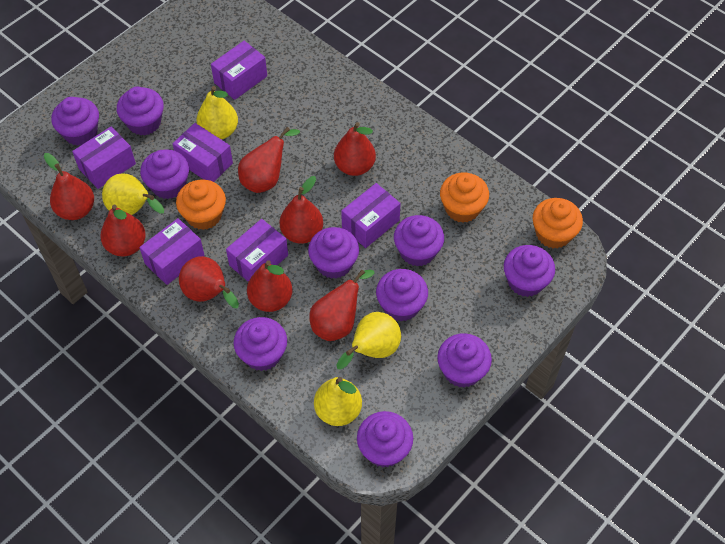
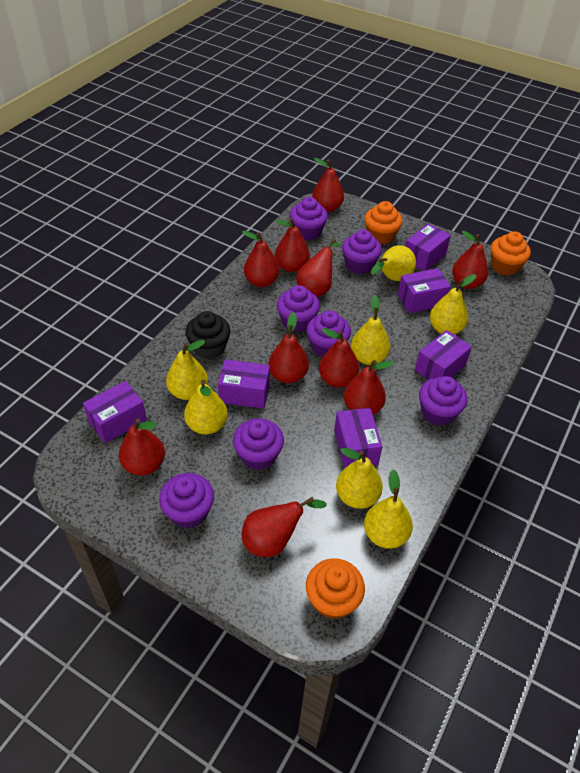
black cupcake: 0 -> 1
purple cupcake: 10 -> 7
red pear: 8 -> 10
yellow pear: 4 -> 7

